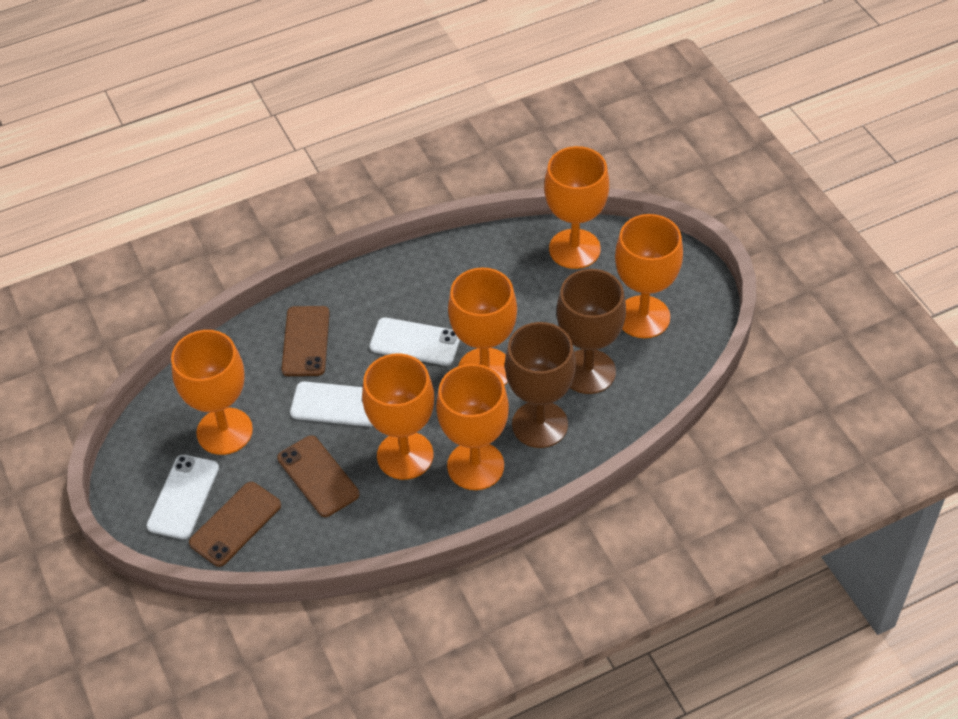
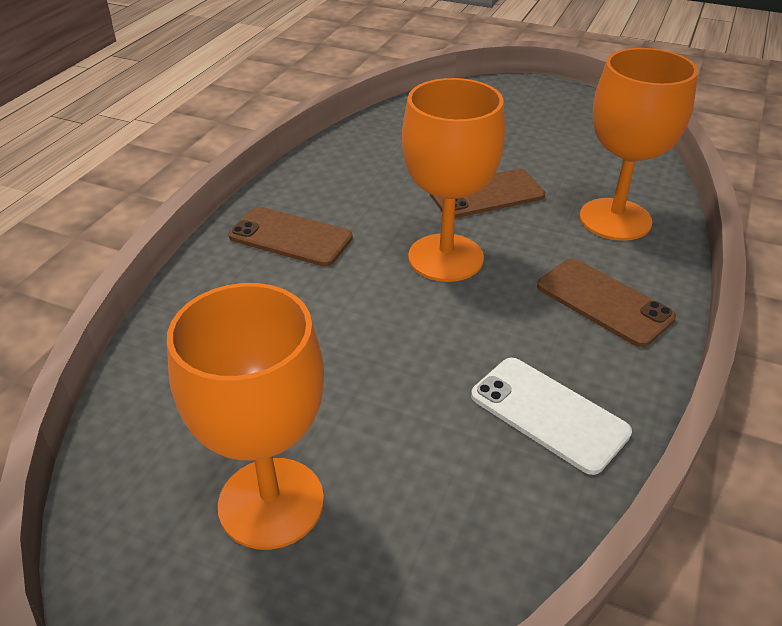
brown goblet: 2 -> 0
orange goblet: 6 -> 3
white phone: 3 -> 1

